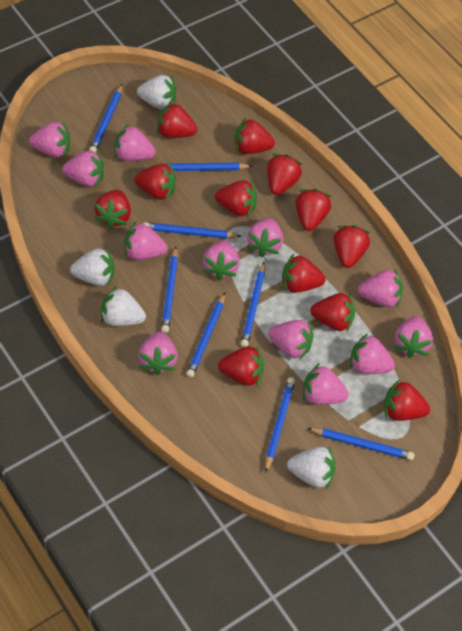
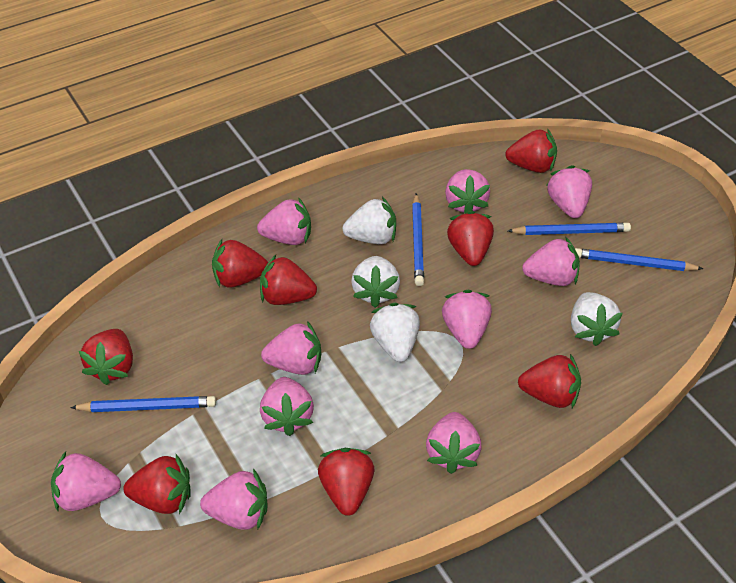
blue pencil: 8 -> 4
pink strawberry: 12 -> 10
red strawberry: 12 -> 8

